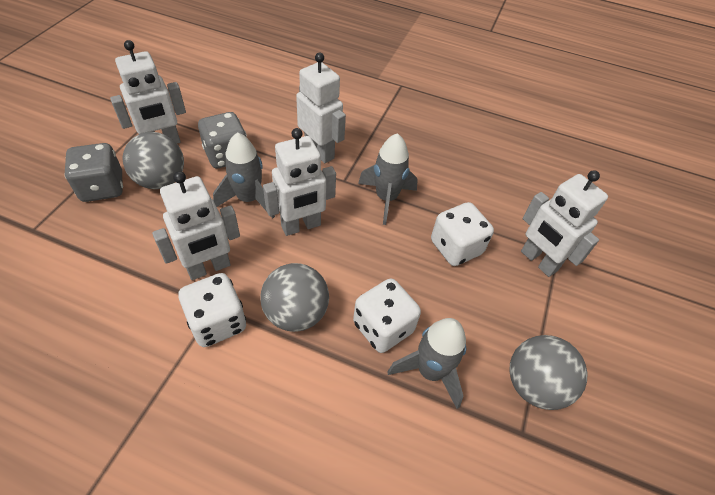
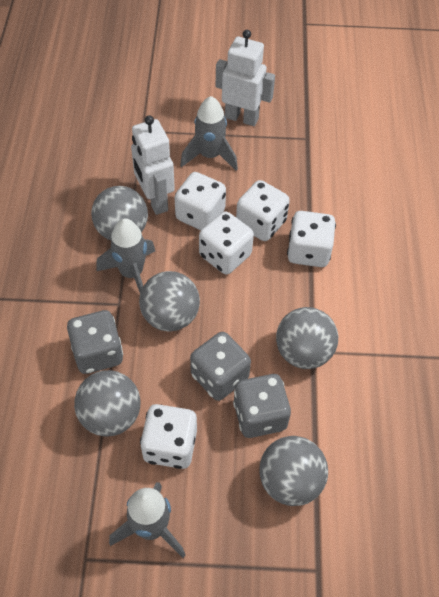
grey ball: 3 -> 5
grey dice: 2 -> 3
white dice: 3 -> 5
white robot: 5 -> 2

